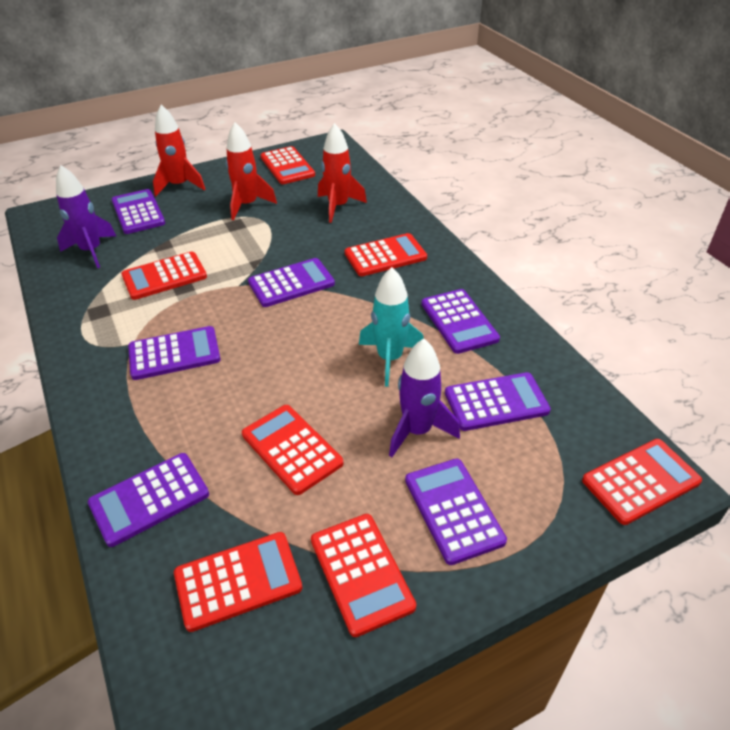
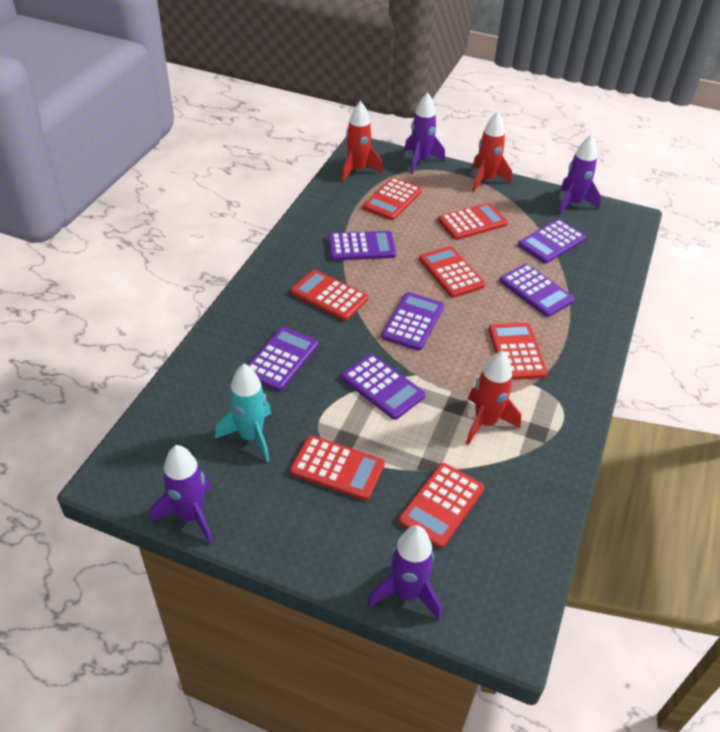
purple calculator: 7 -> 6
purple rocket: 2 -> 4

